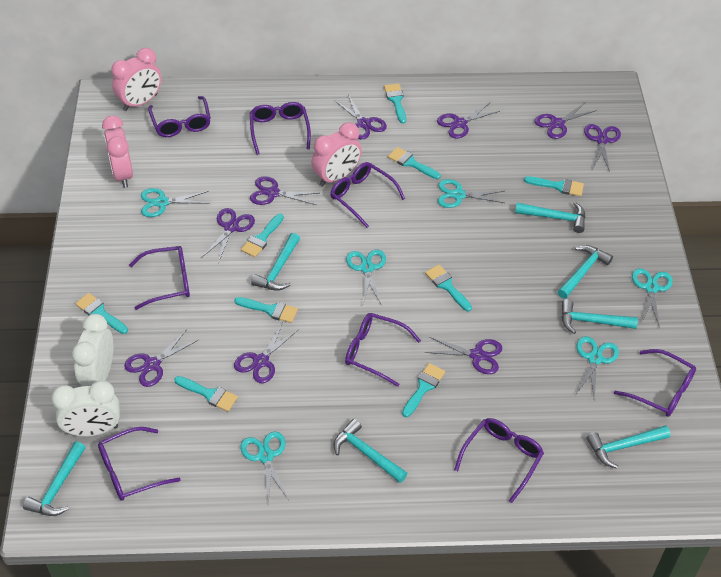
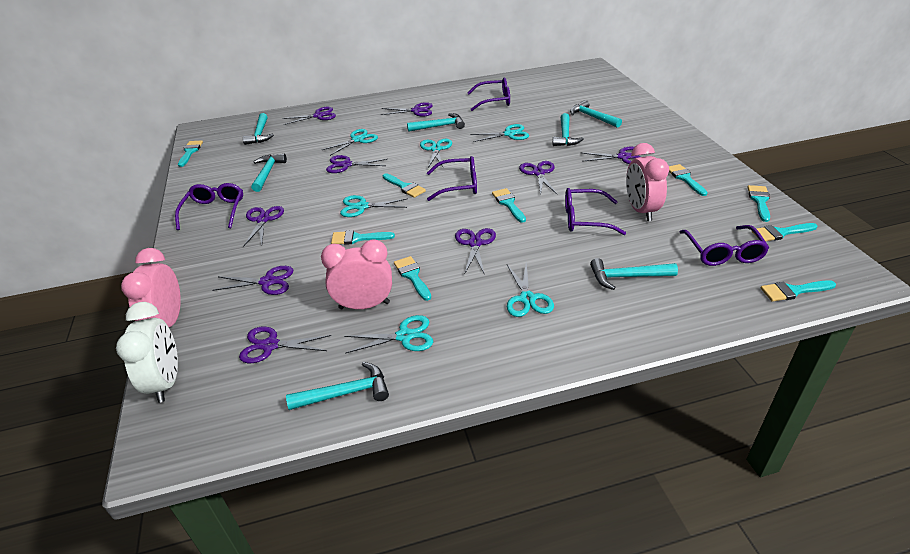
purple glasses: 8 -> 5
white clock: 2 -> 1

